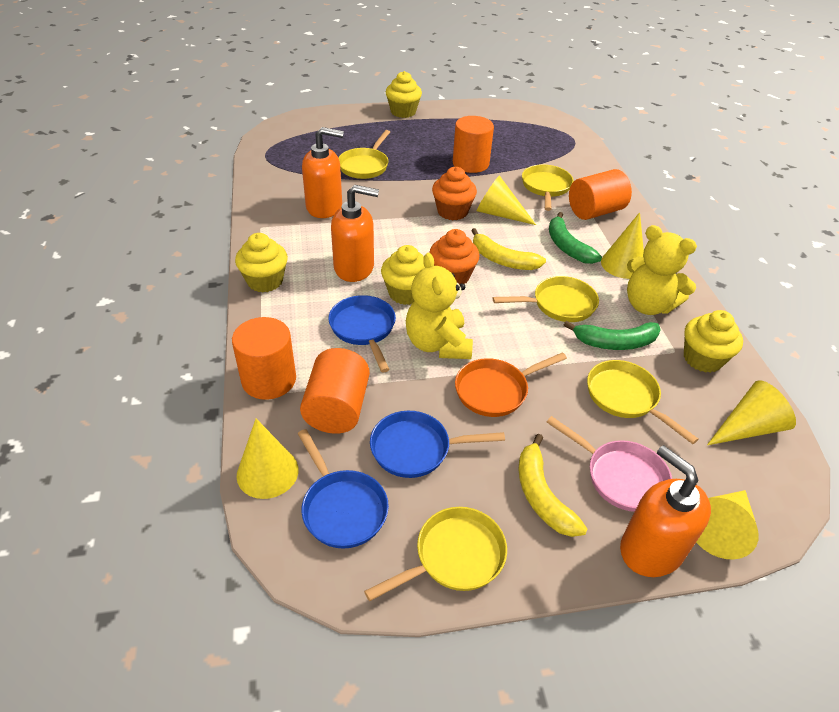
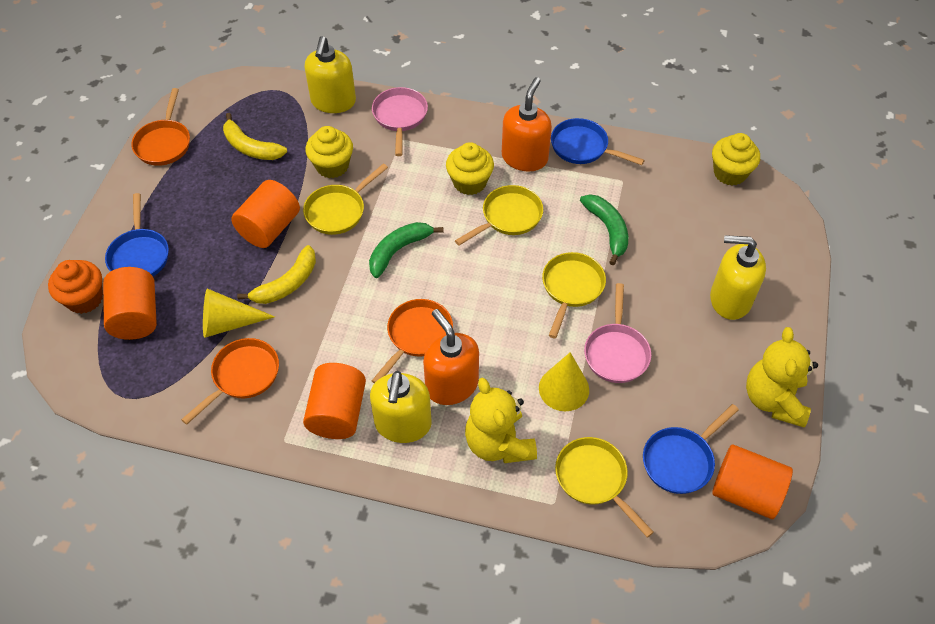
orange cupcake: 2 -> 1
orange pan: 1 -> 3
orange soap dispenser: 3 -> 2
pink pan: 1 -> 2
yellow cone: 5 -> 2
yellow cupcake: 4 -> 3
yellow pan: 5 -> 4
yellow soap dispenser: 0 -> 3

